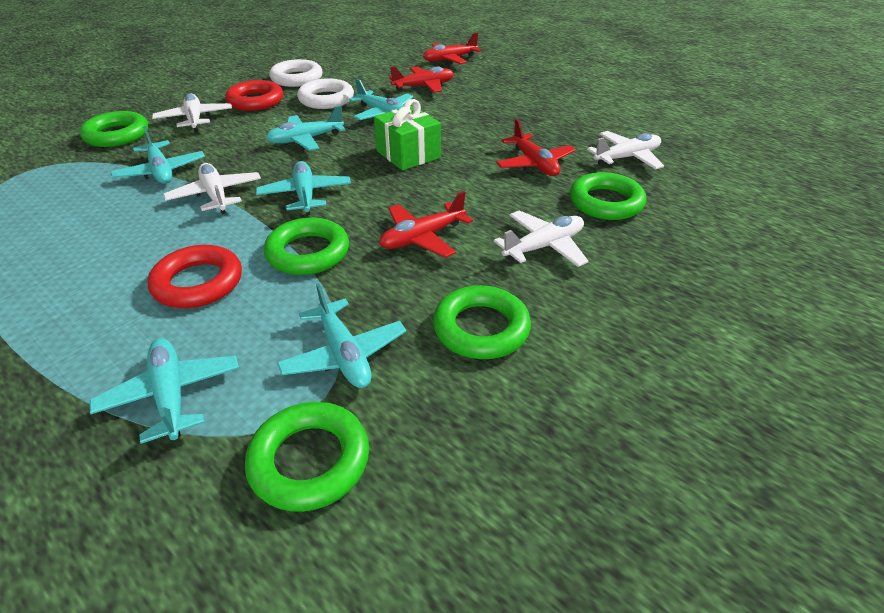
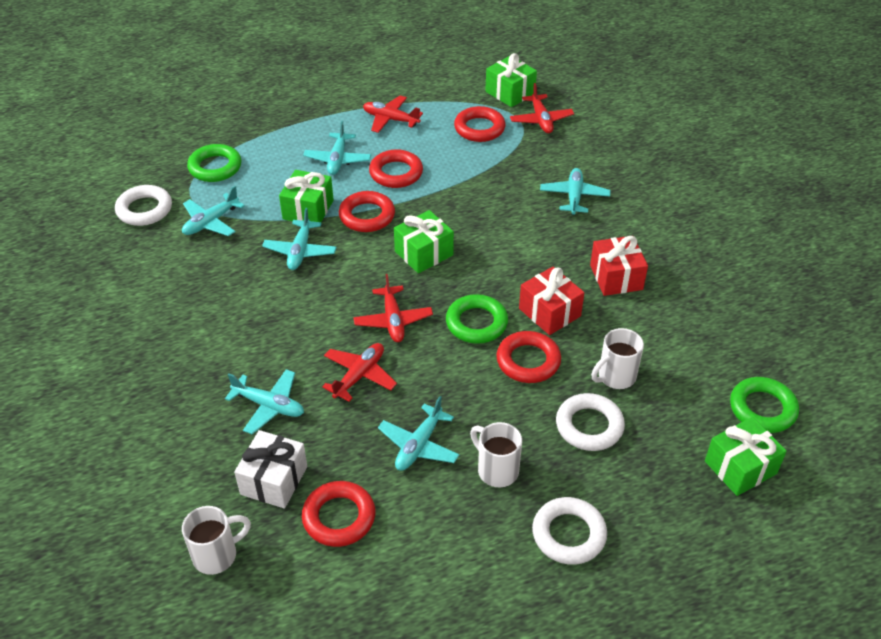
green gift: 1 -> 4
green ring: 5 -> 3
red gift: 0 -> 2
red ring: 2 -> 5
white gift: 0 -> 1
white mug: 0 -> 3
white plane: 4 -> 0
white ring: 2 -> 3

